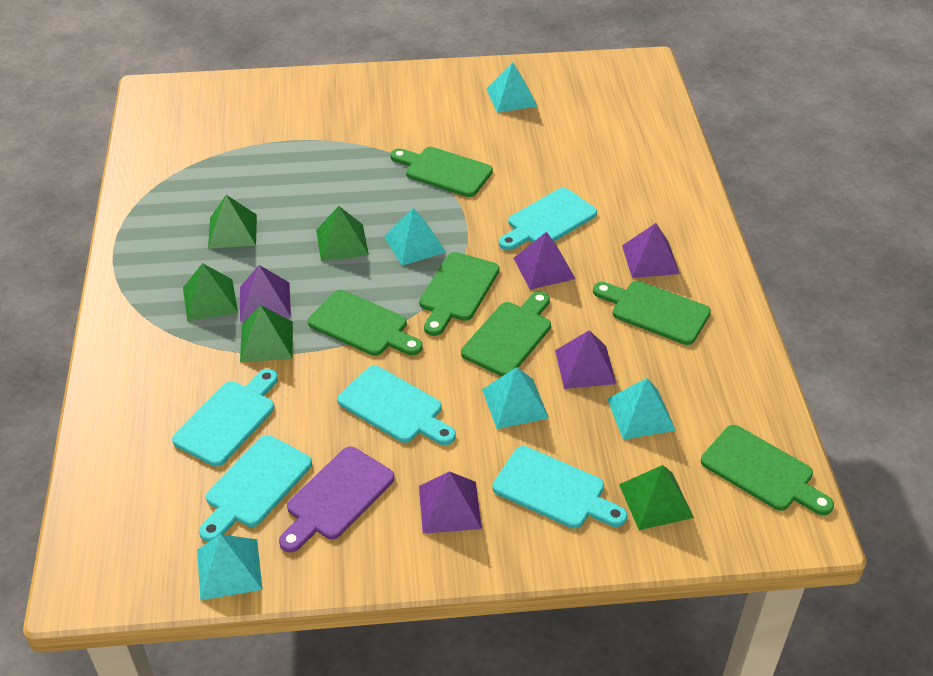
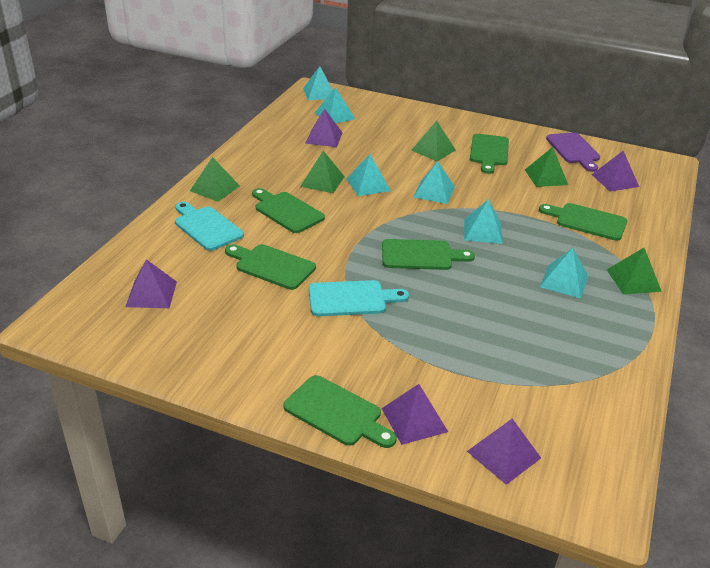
turquoise cutting board: 5 -> 2
turquoise pyramid: 5 -> 6

